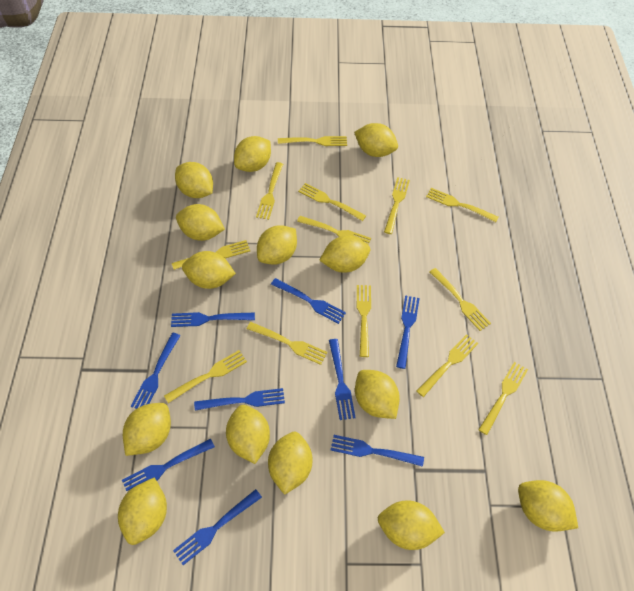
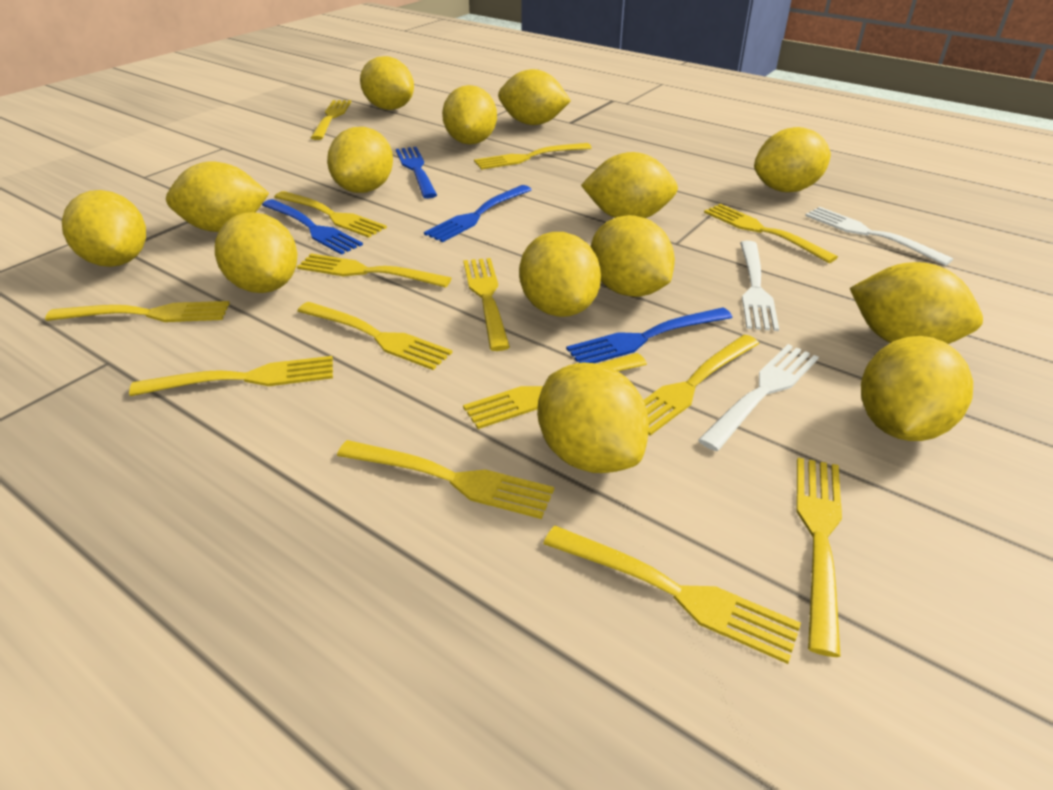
blue fork: 9 -> 4
white fork: 0 -> 3
yellow fork: 13 -> 14

